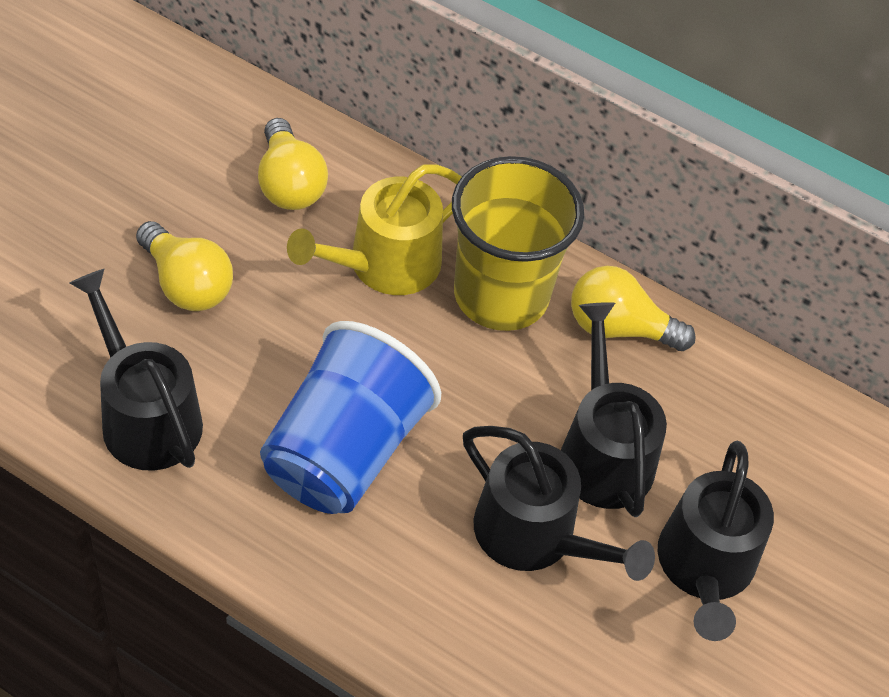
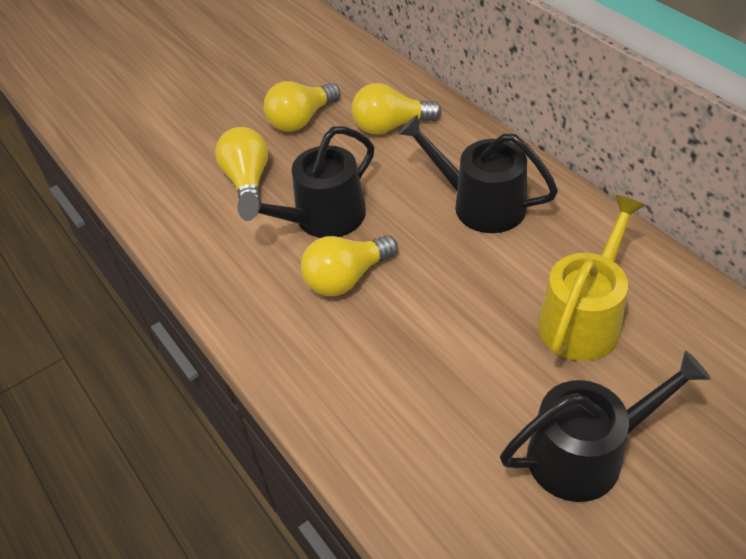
black watering can: 4 -> 3
blue cup: 1 -> 0
yellow cup: 1 -> 0
yellow light bulb: 3 -> 4

